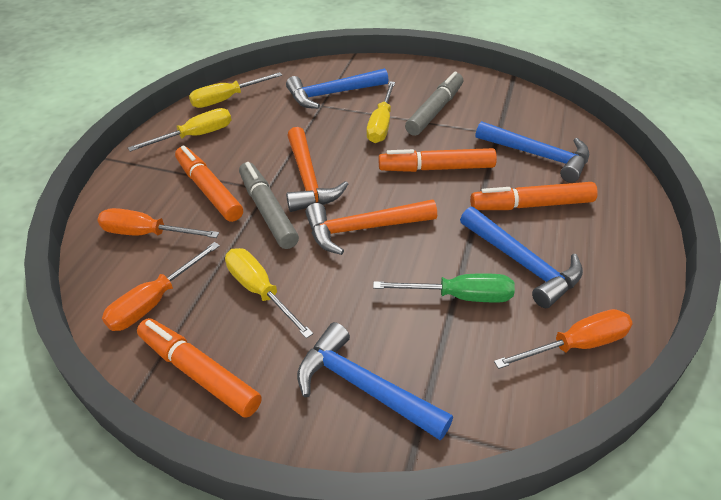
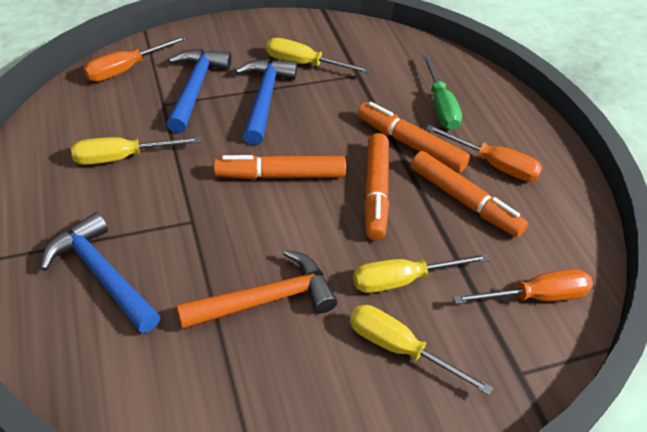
blue hammer: 4 -> 3
grey marker: 2 -> 0
orange hammer: 2 -> 1

